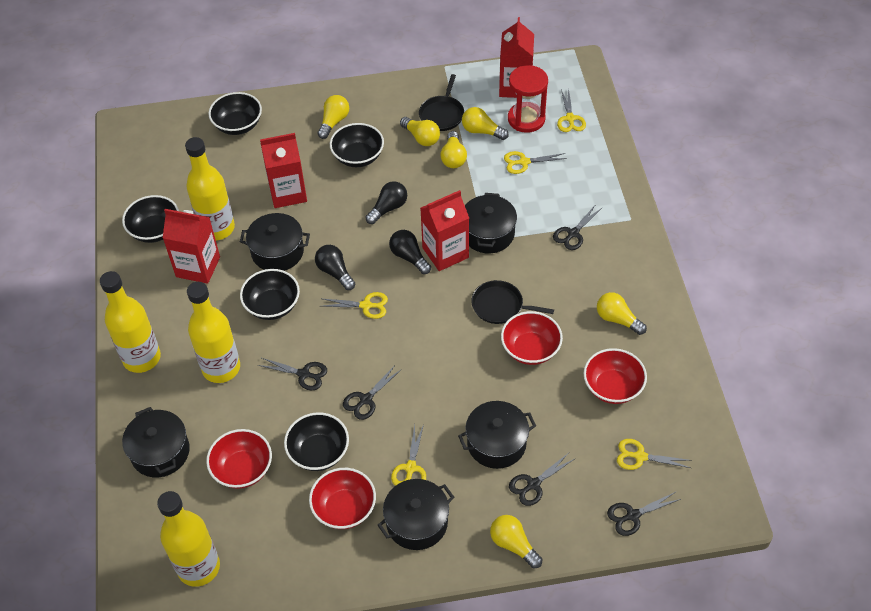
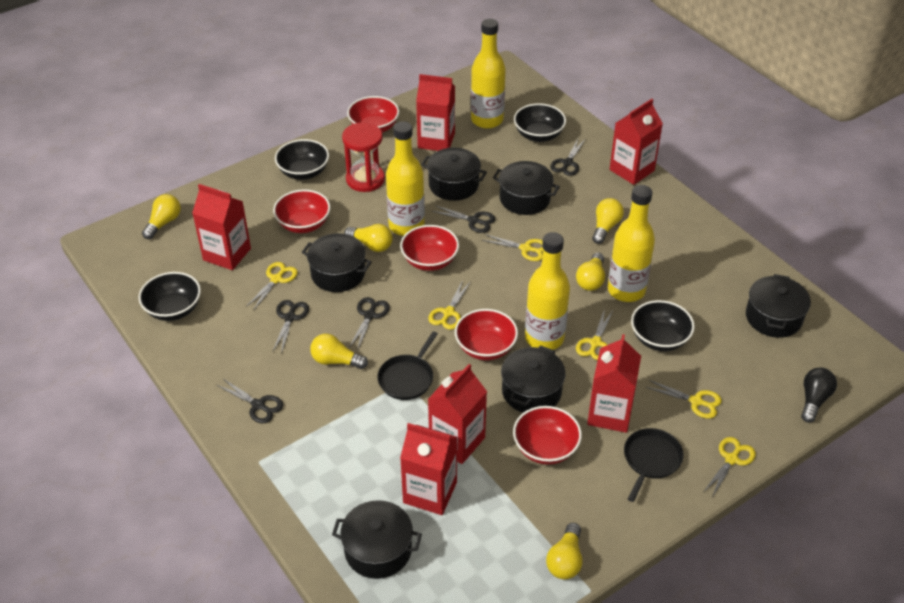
black bowl: 5 -> 4
black light bulb: 3 -> 1
black pot: 5 -> 6
red bowl: 4 -> 5
red carton: 4 -> 6
yellow scissors: 5 -> 6

